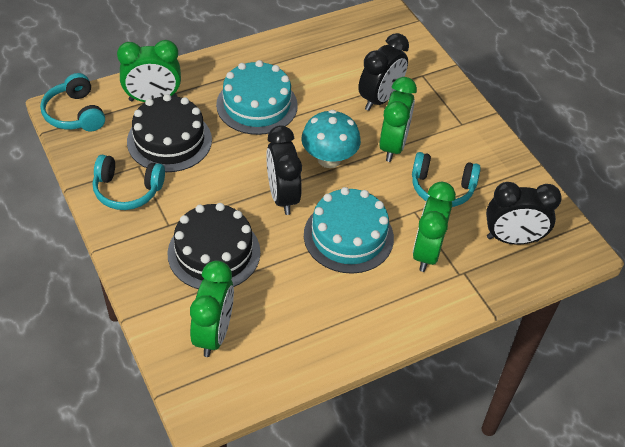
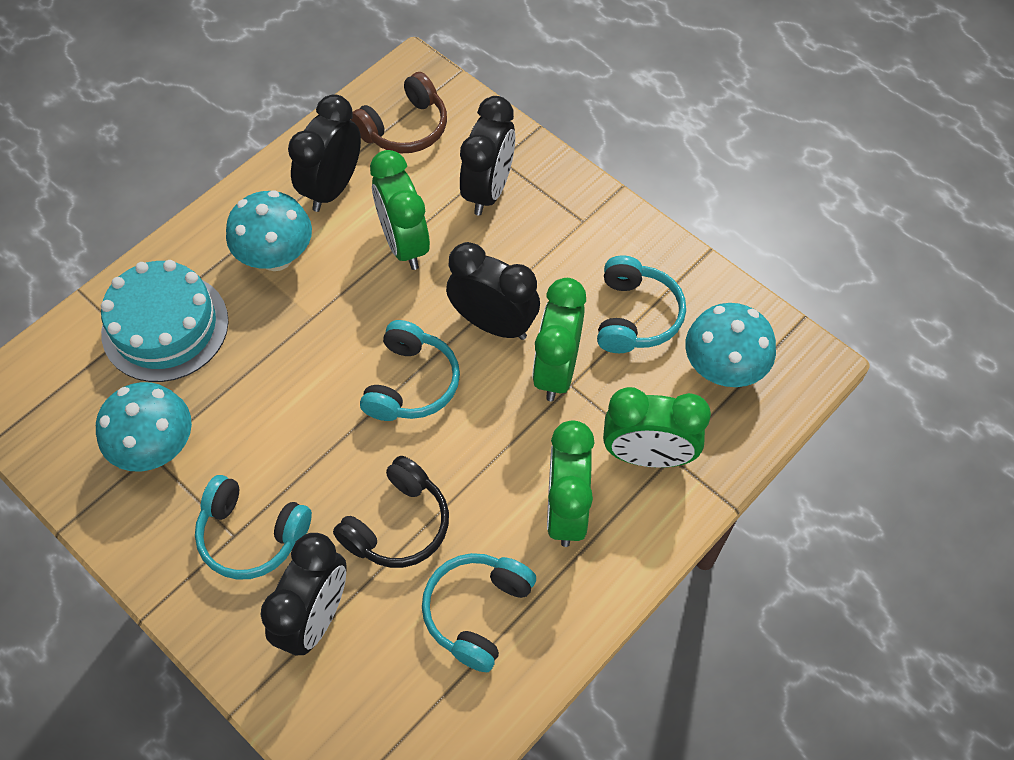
black cake: 2 -> 0
black clock: 3 -> 4
black headphones: 0 -> 1
brown headphones: 0 -> 1
turquoise cake: 2 -> 1
turquoise headphones: 3 -> 4
turquoise mushroom: 1 -> 3

